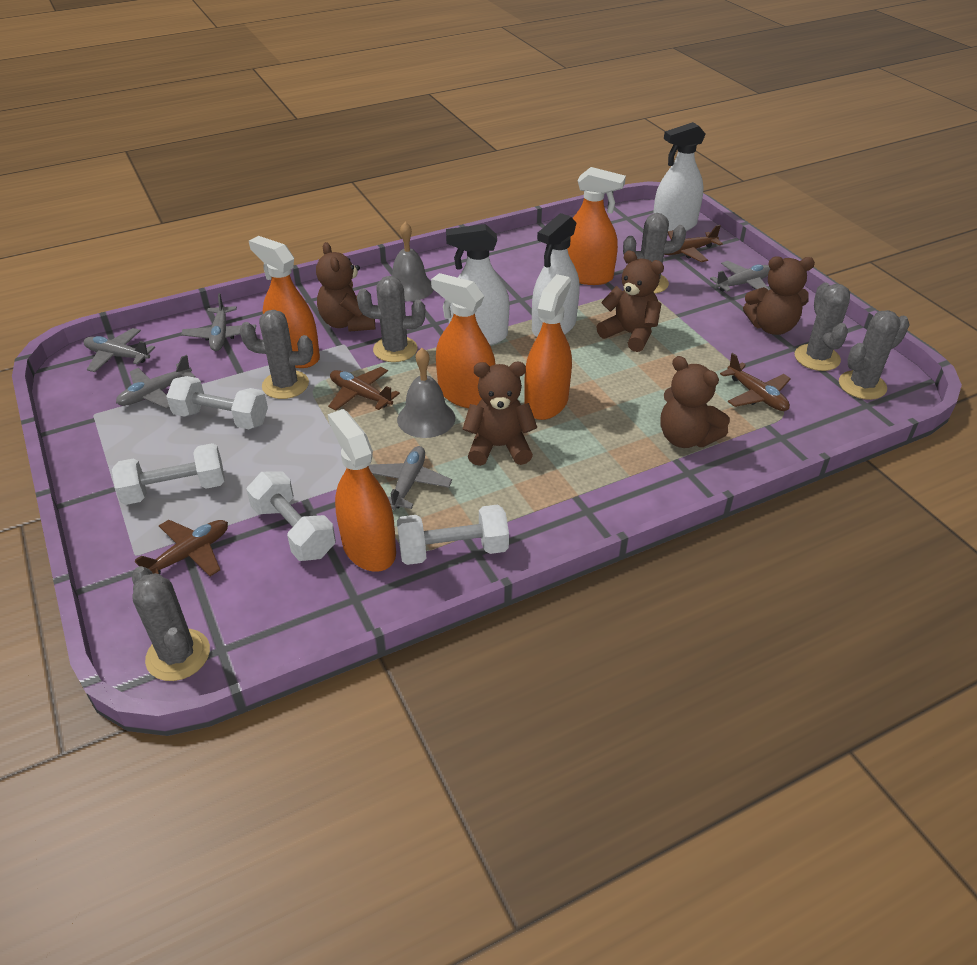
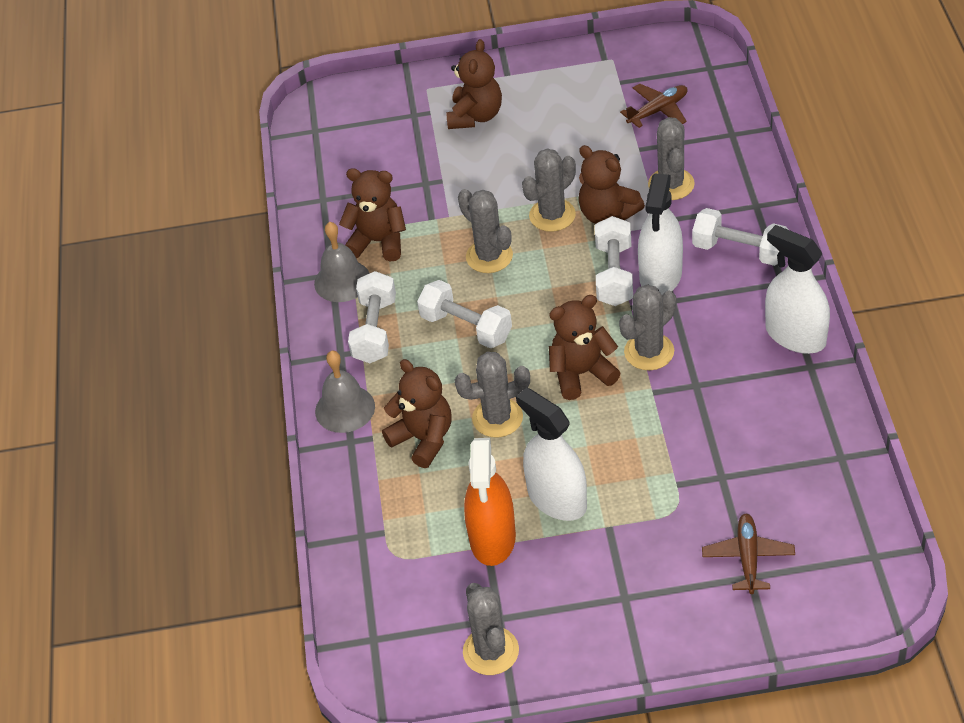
brown plane: 4 -> 2
grey plane: 5 -> 0
orange spray bottle: 5 -> 1

